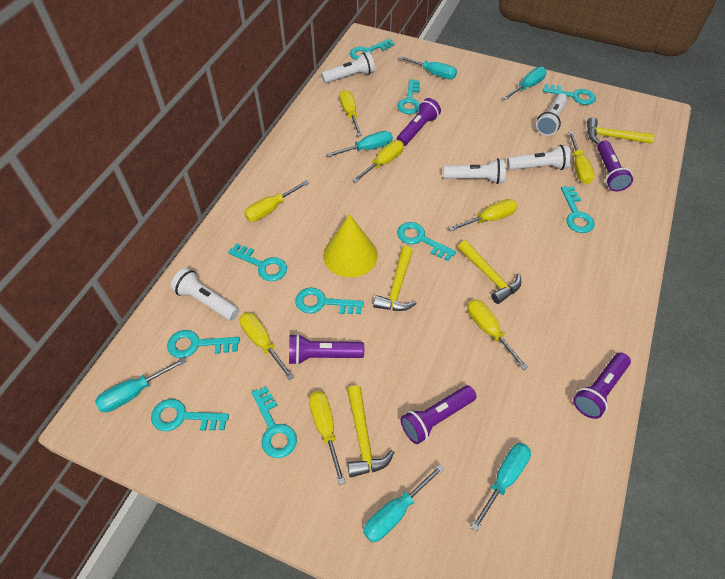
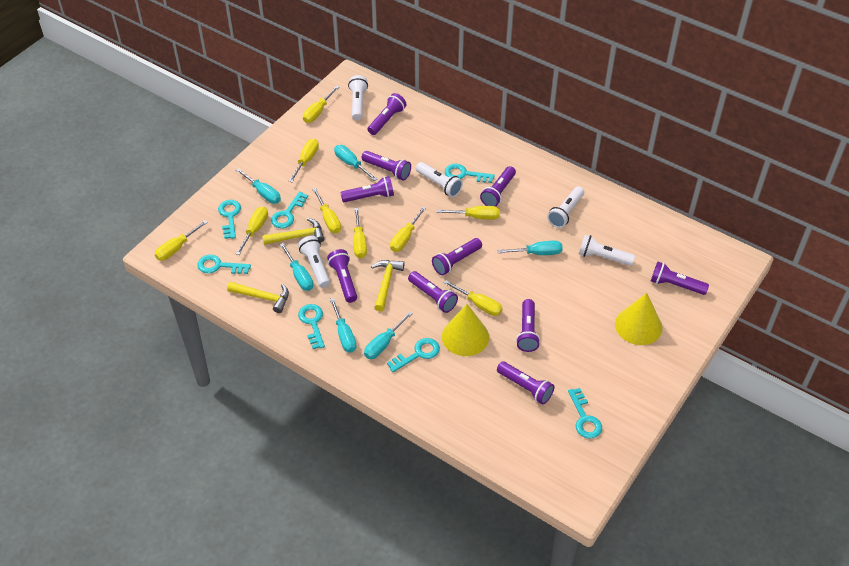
purple flashlight: 5 -> 10
turquoise key: 10 -> 7
yellow cone: 1 -> 2
yellow hammer: 4 -> 3
yellow screwdriver: 8 -> 9

